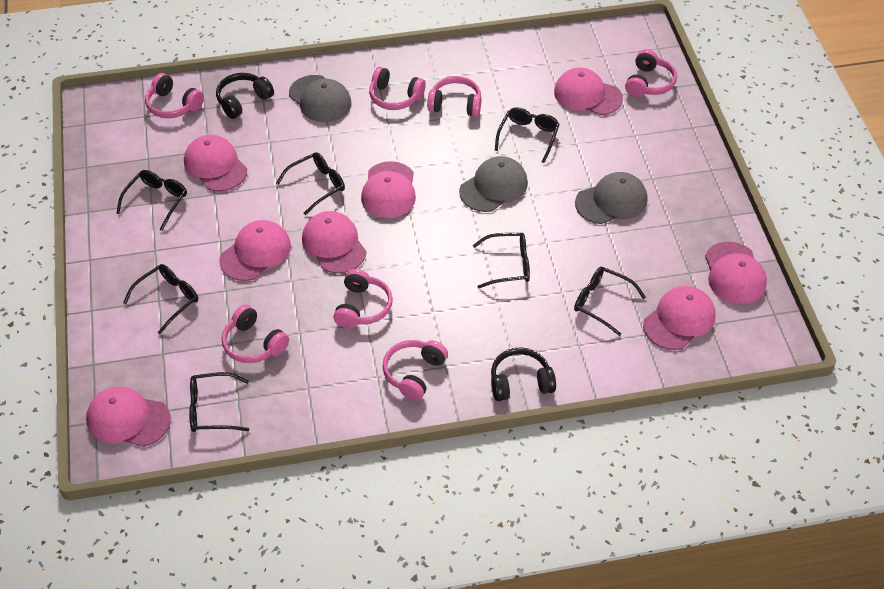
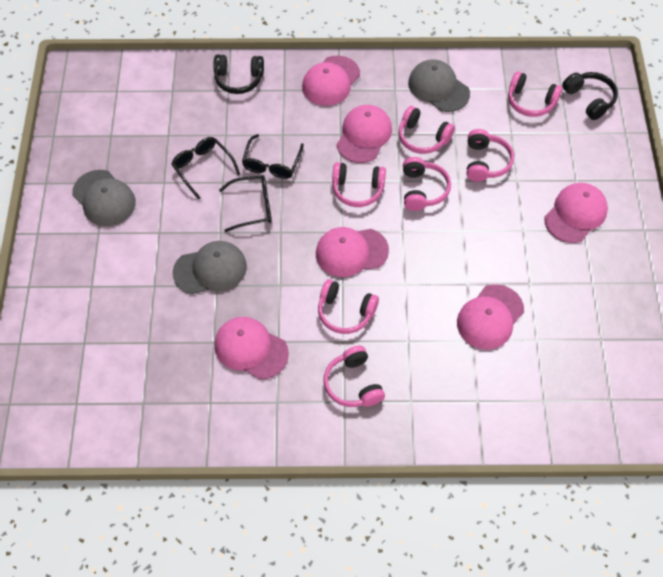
black glasses: 7 -> 3
pink cap: 8 -> 6

